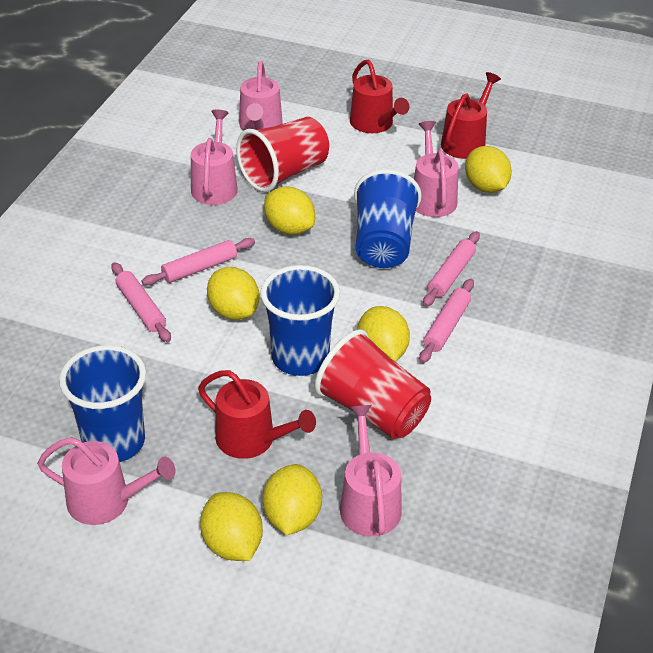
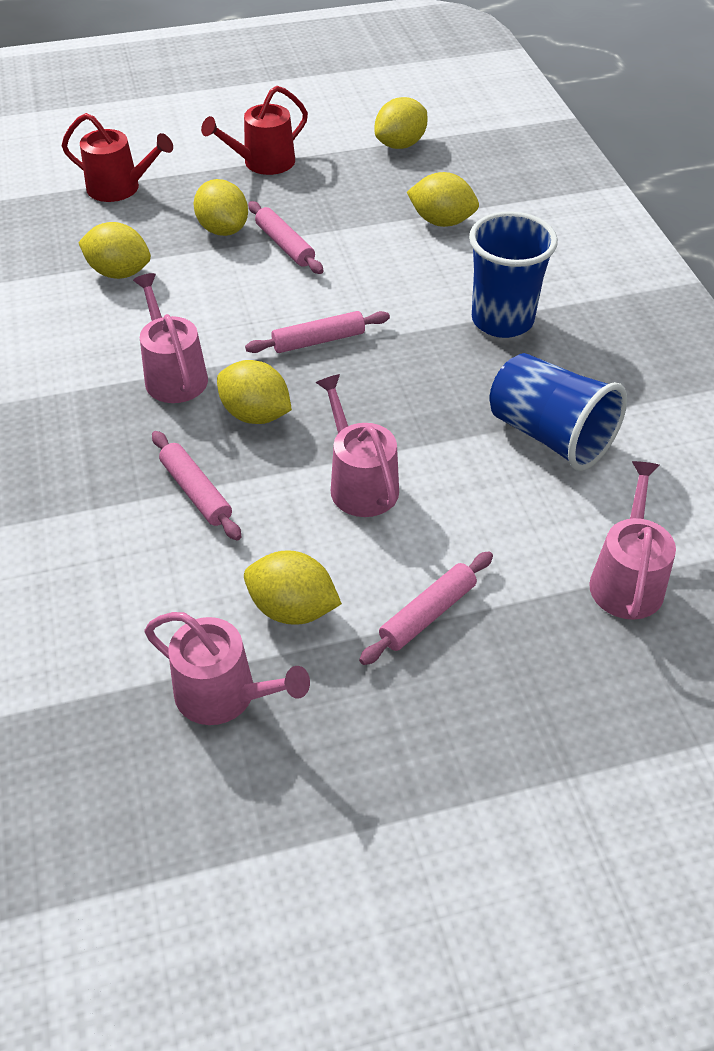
blue cup: 3 -> 2
pink watering can: 5 -> 4
red cup: 2 -> 0
red watering can: 3 -> 2

